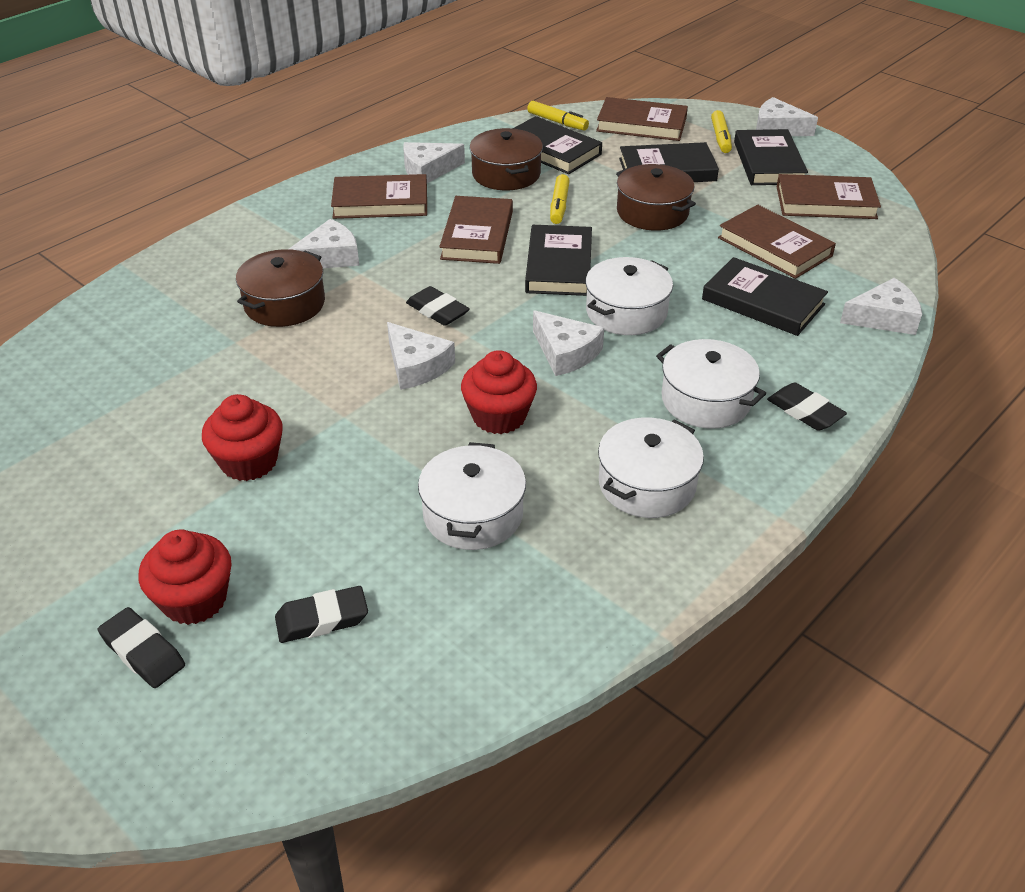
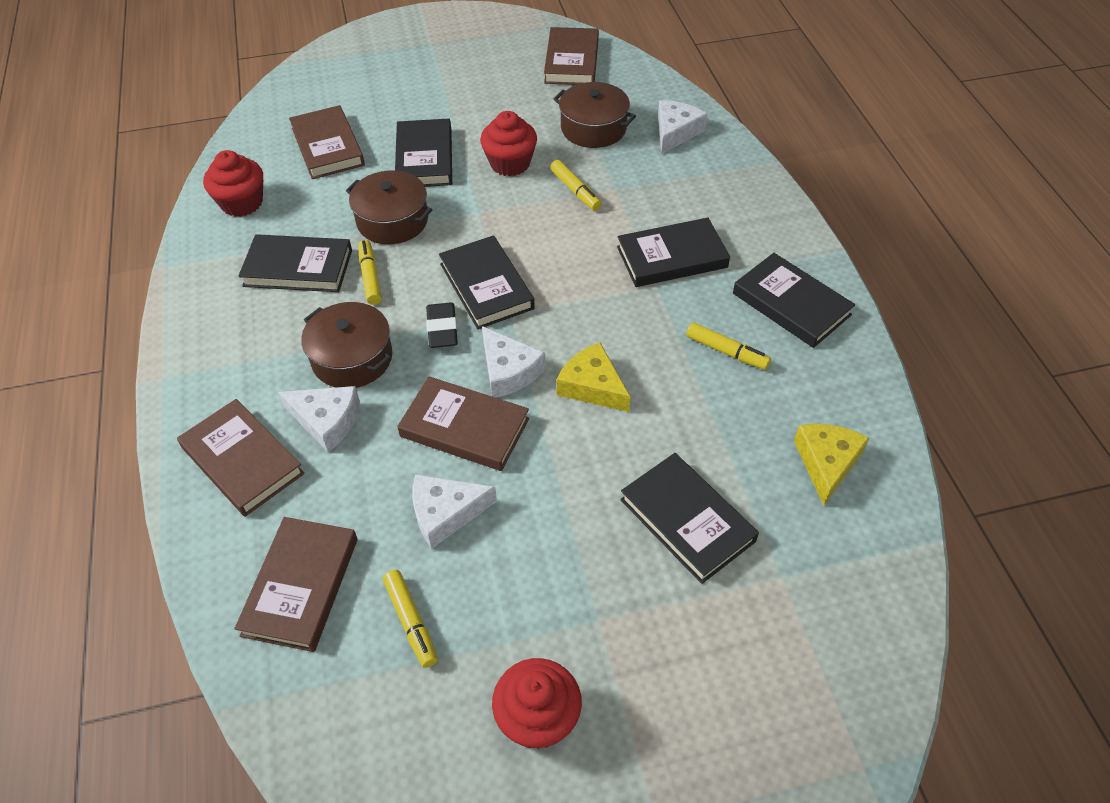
black book: 5 -> 6
black eraser: 4 -> 1
white cheese: 6 -> 4
white pot: 4 -> 0
yellow cheese: 0 -> 2
yellow marker: 3 -> 4

